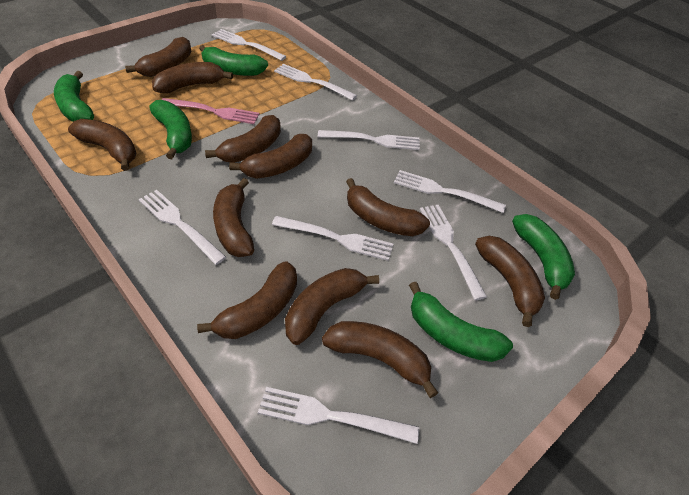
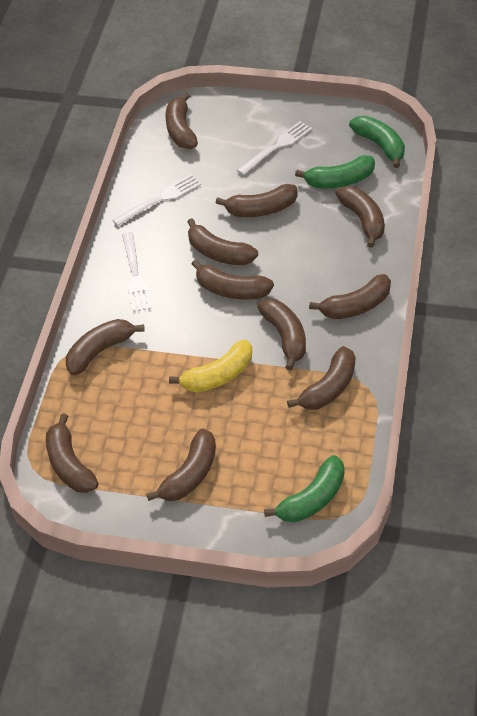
green banana: 5 -> 3
pink fork: 1 -> 0
white fork: 8 -> 3
yellow banana: 0 -> 1

